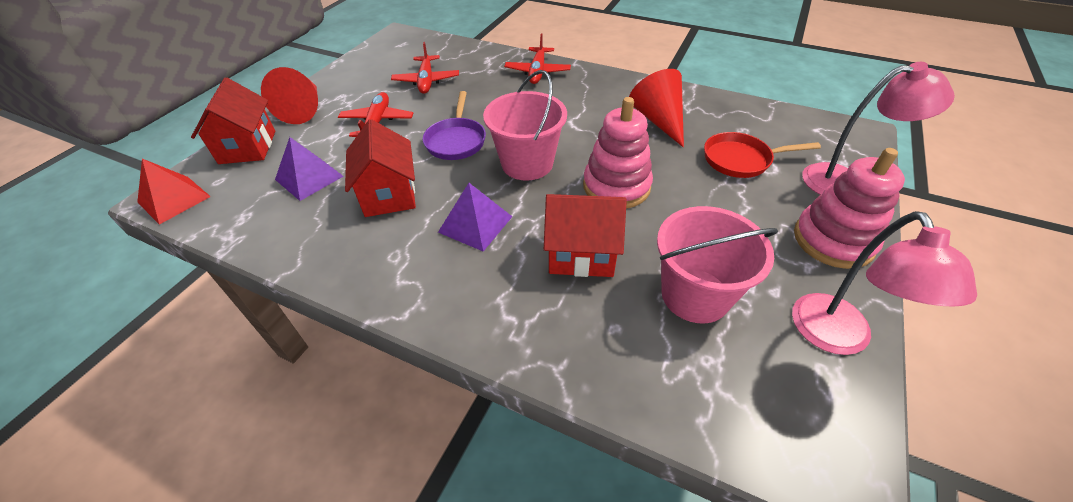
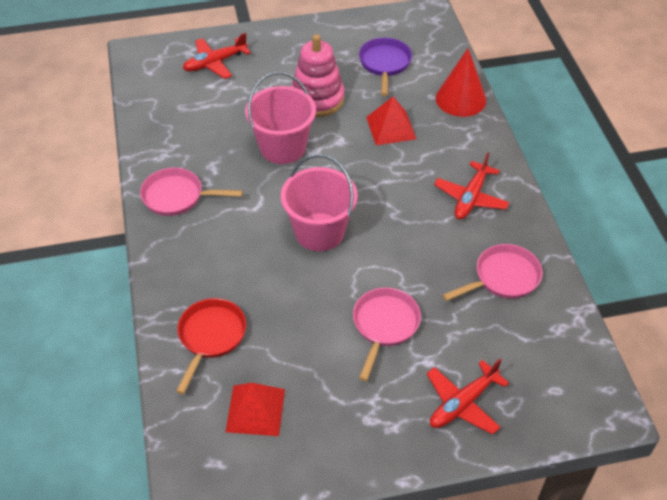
pink lamp: 2 -> 0
pink pan: 0 -> 3
pink stacking toy: 2 -> 1
purple pyramid: 2 -> 0
red cone: 2 -> 1
red house: 3 -> 0
red pyramid: 1 -> 2

